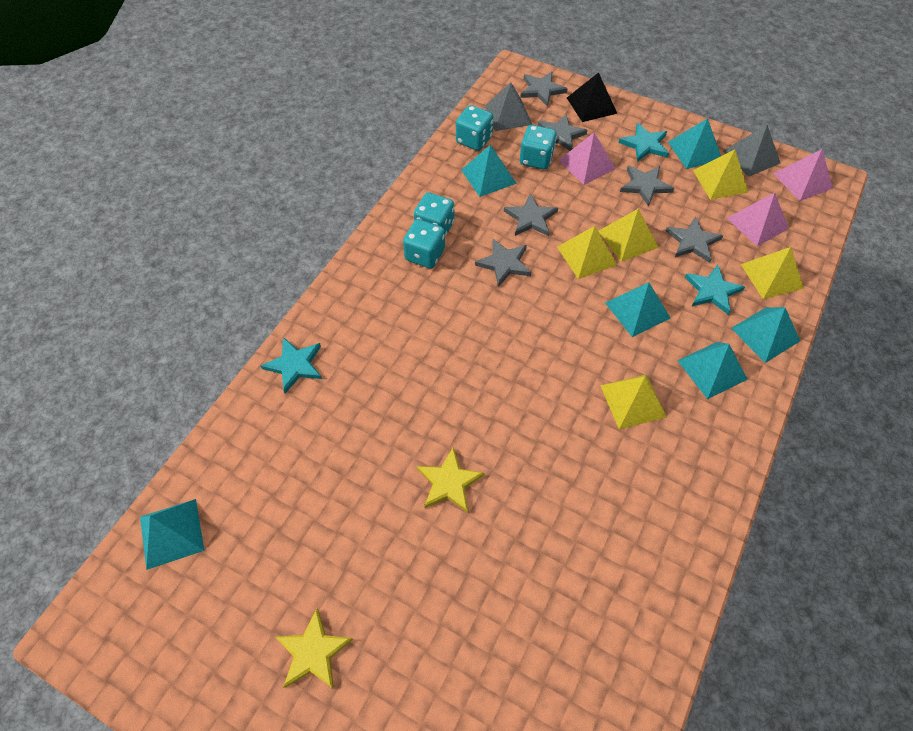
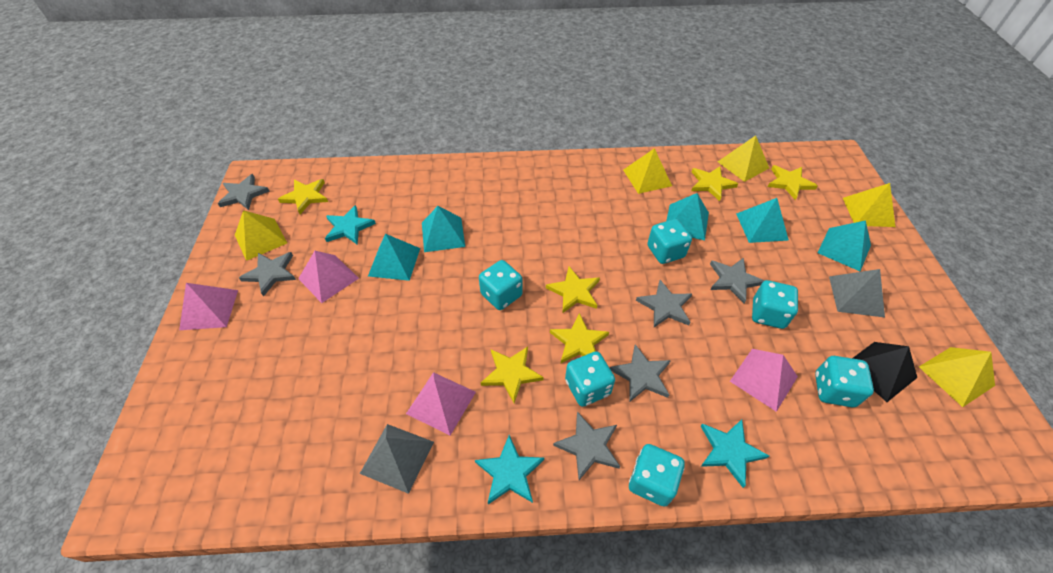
pink pyramid: 3 -> 4
turquoise dice: 4 -> 6
turquoise pyramid: 6 -> 5
yellow star: 2 -> 6

